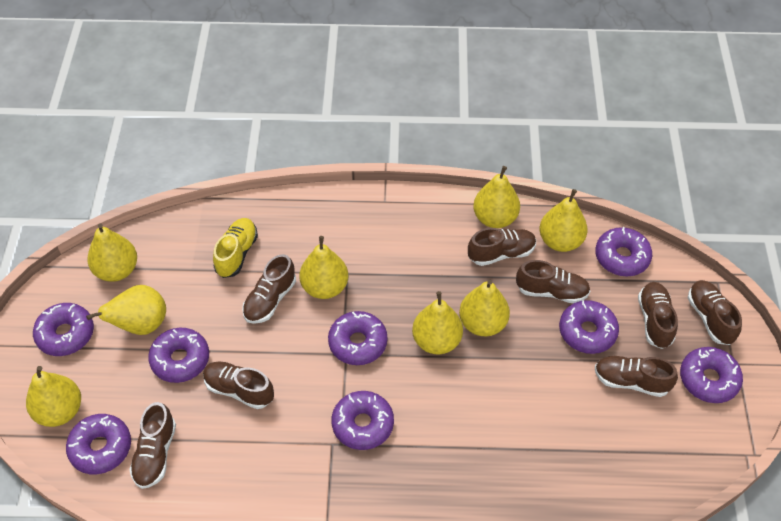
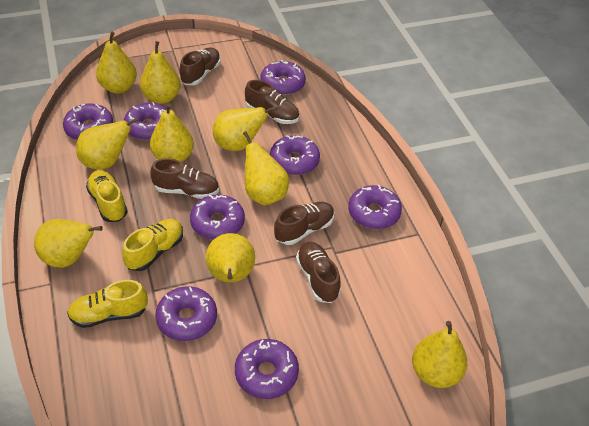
brown shoe: 8 -> 5
yellow pear: 8 -> 9
yellow shoe: 1 -> 3

